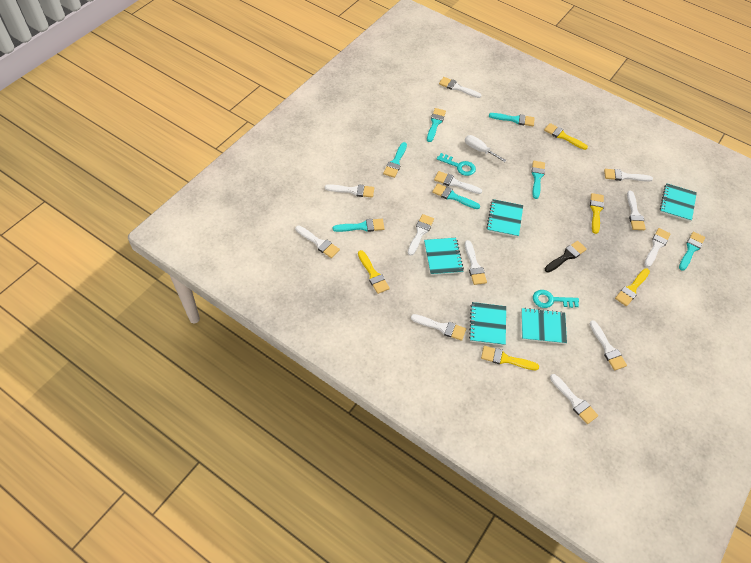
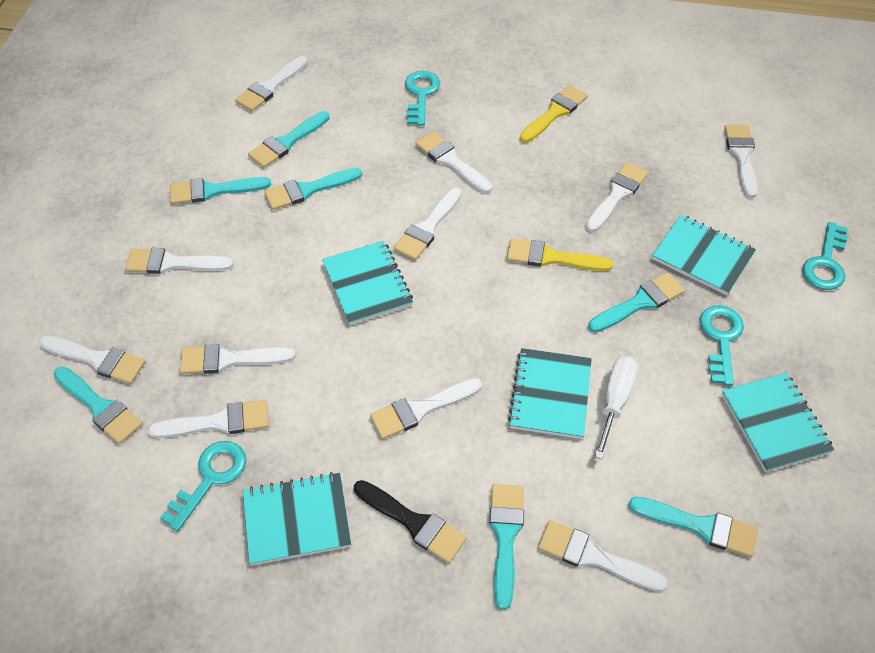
turquoise key: 2 -> 4
white brush: 12 -> 11
yellow brush: 5 -> 2

